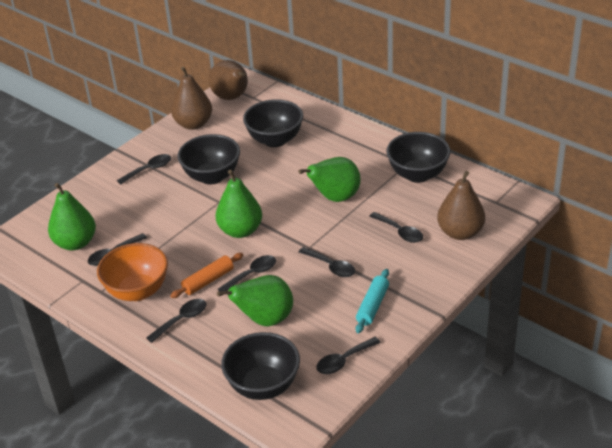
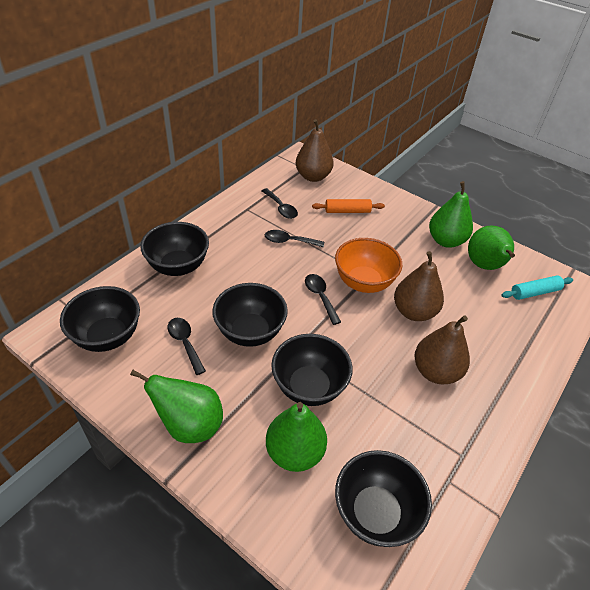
black bowl: 4 -> 5
black spoon: 7 -> 4

